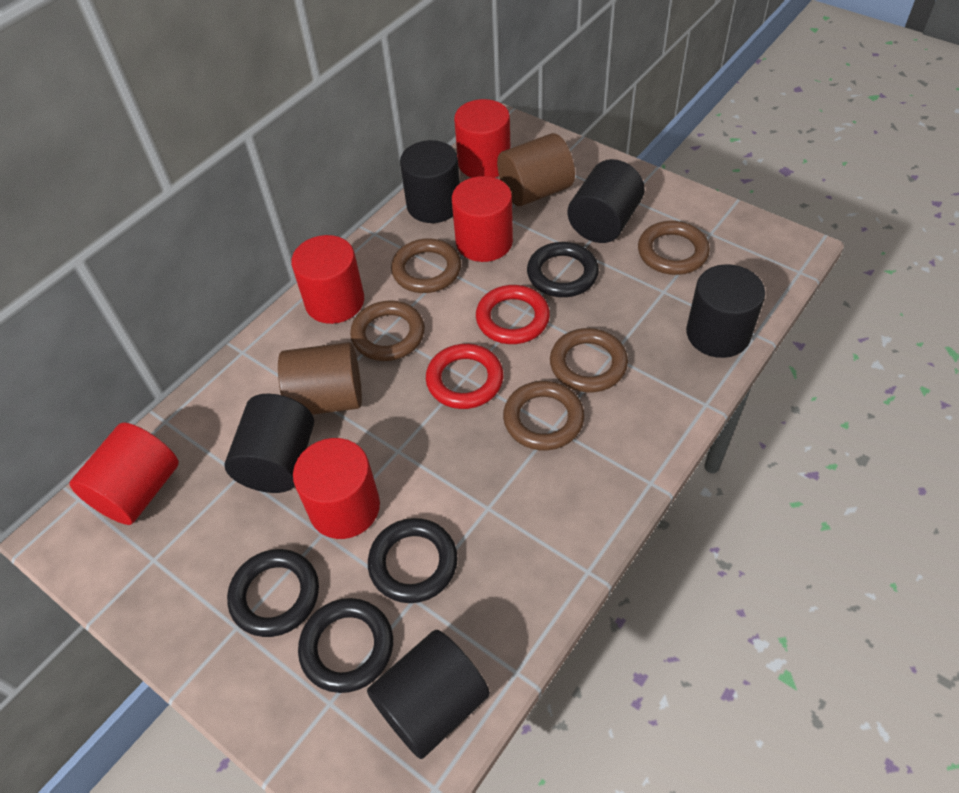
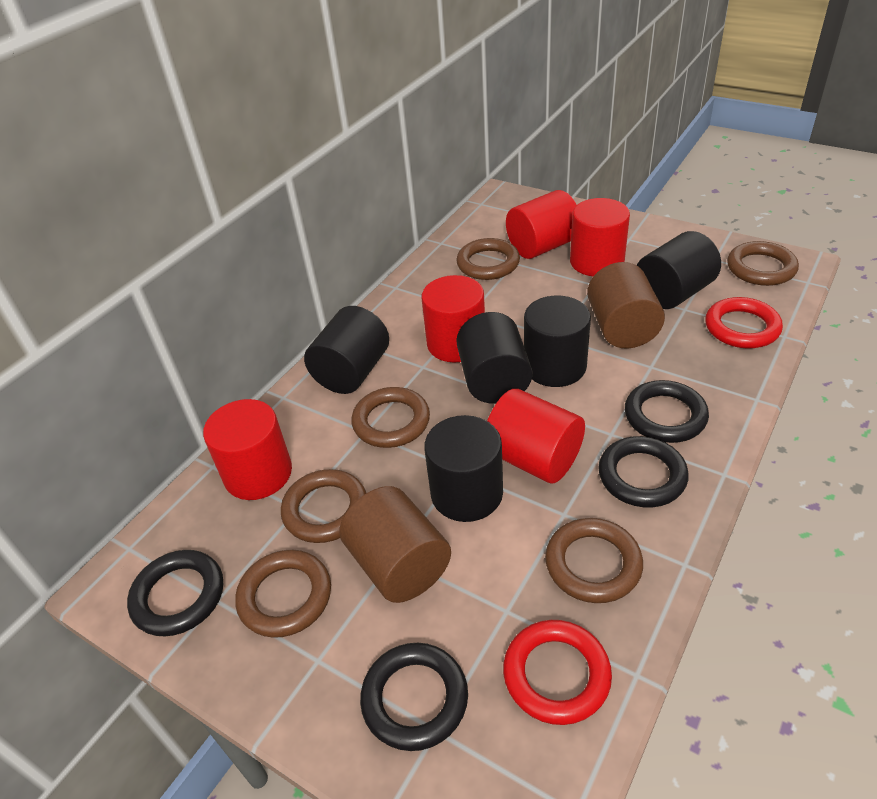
brown ring: 5 -> 6

